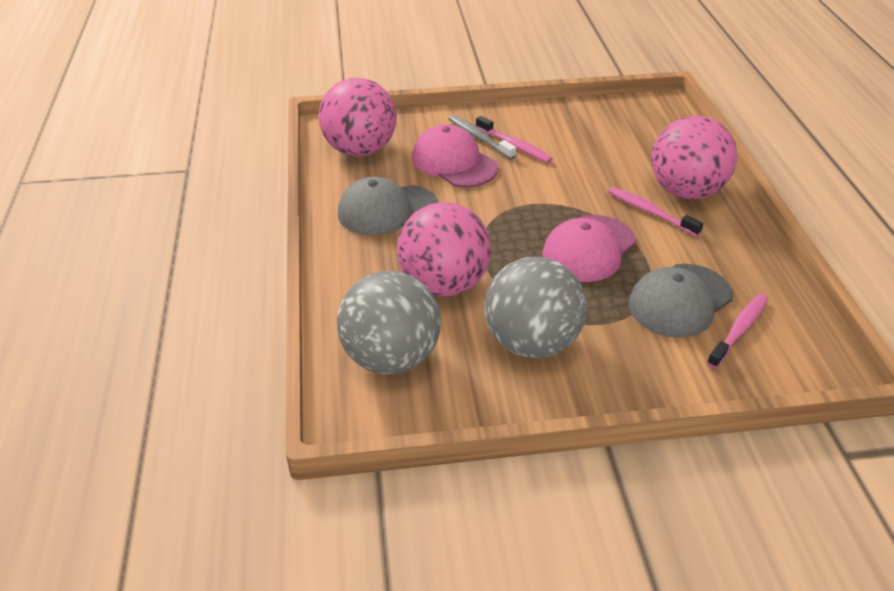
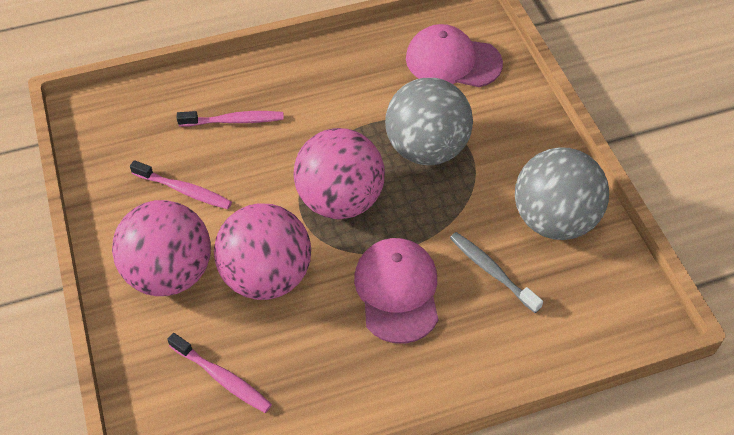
grey cap: 2 -> 0

